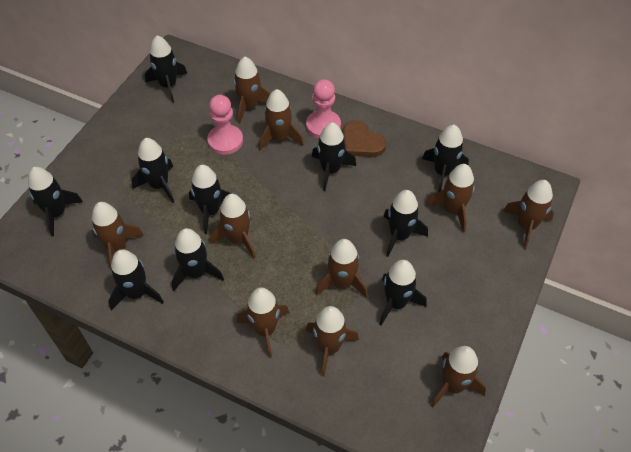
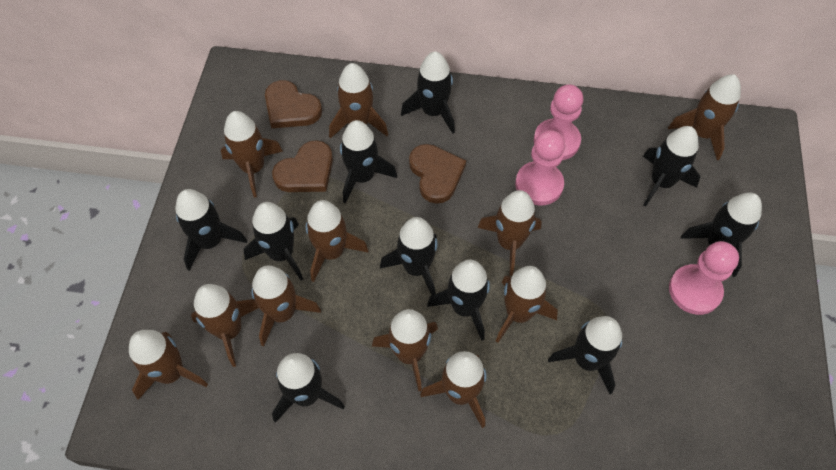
brown heart: 1 -> 3
brown rocket: 10 -> 11
pink pawn: 2 -> 3

